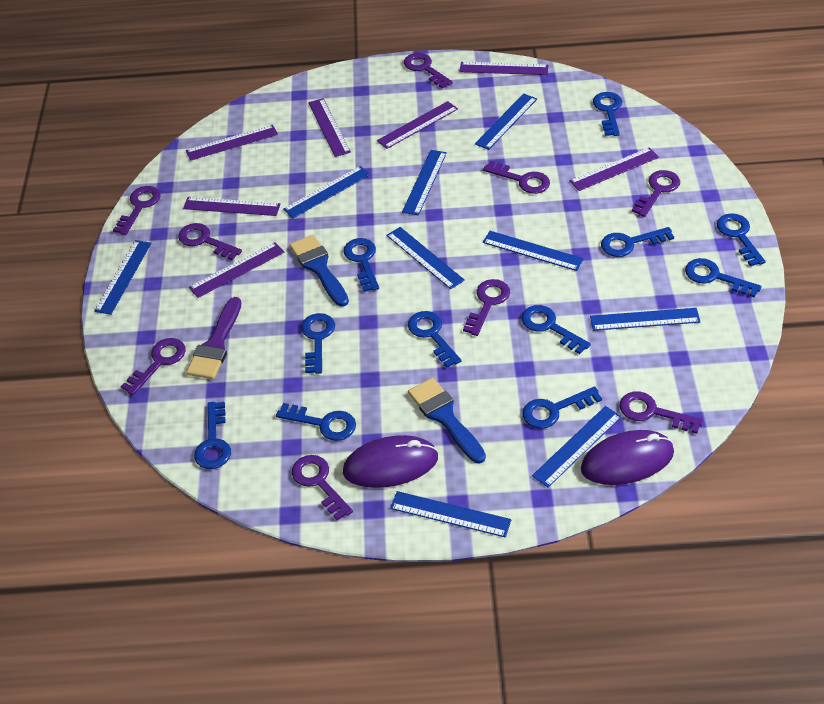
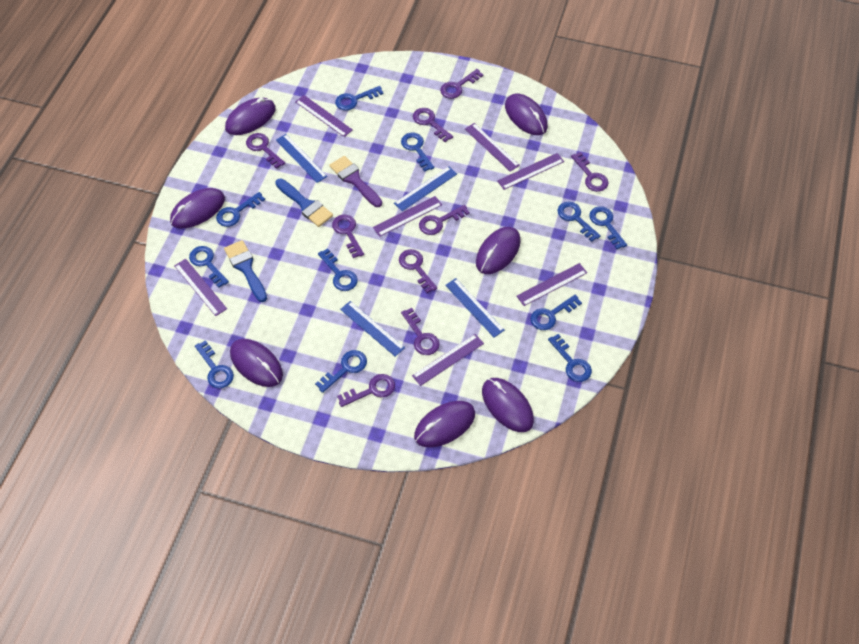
blue ruler: 9 -> 4
purple mouse: 2 -> 7

